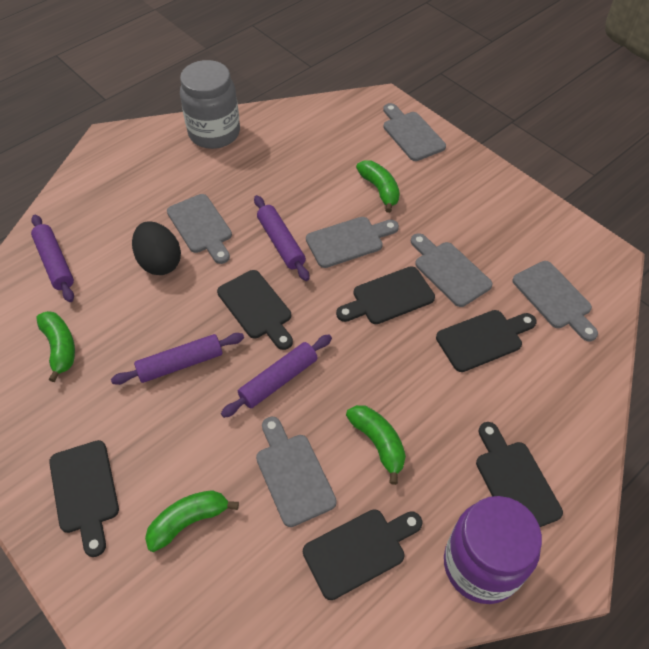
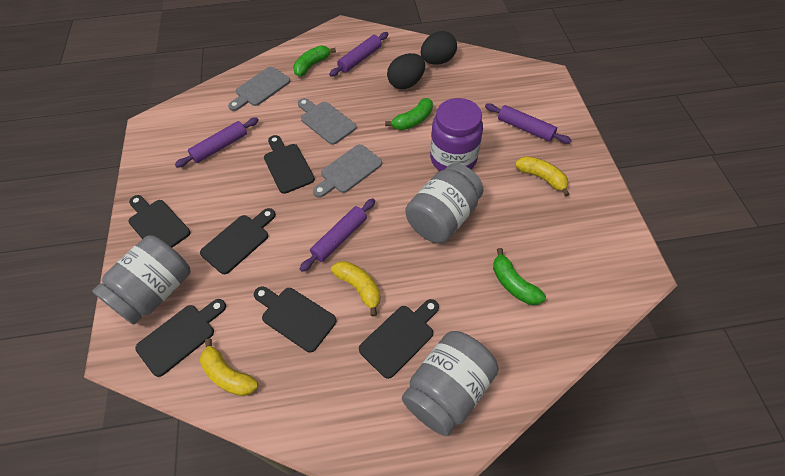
black egg: 1 -> 2
green banana: 4 -> 3
grey cutting board: 6 -> 3
grey jar: 1 -> 3
yellow banana: 0 -> 3

